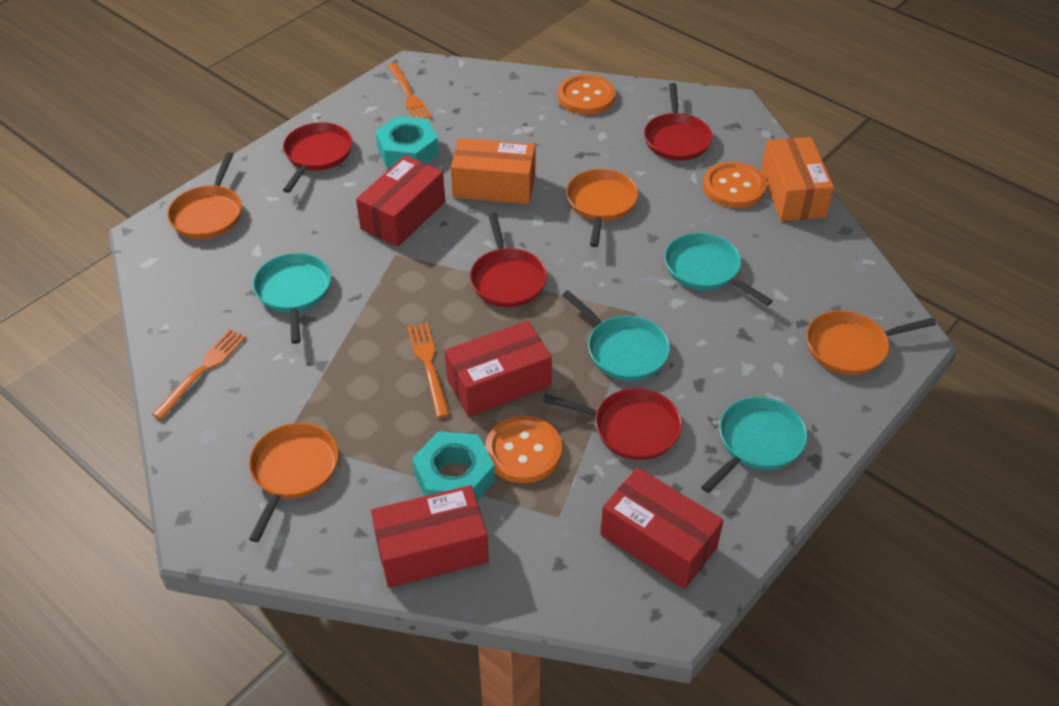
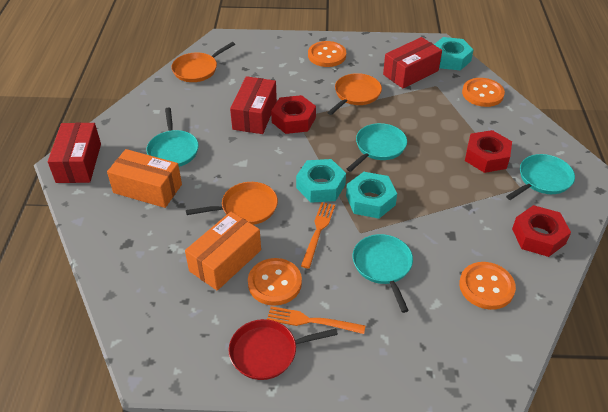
orange button: 3 -> 4
orange fork: 3 -> 2
orange pan: 4 -> 3
red box: 4 -> 3
red nut: 0 -> 3
red pan: 4 -> 1
turquoise nut: 2 -> 3

